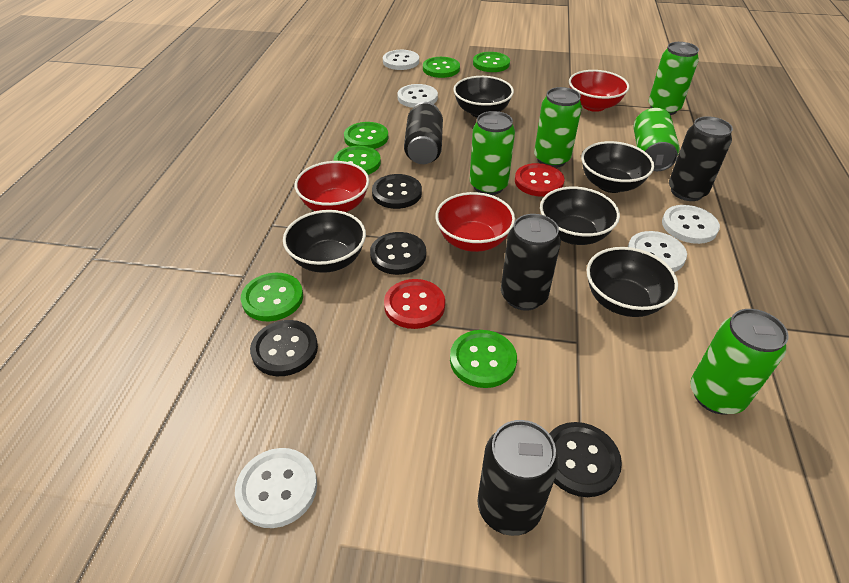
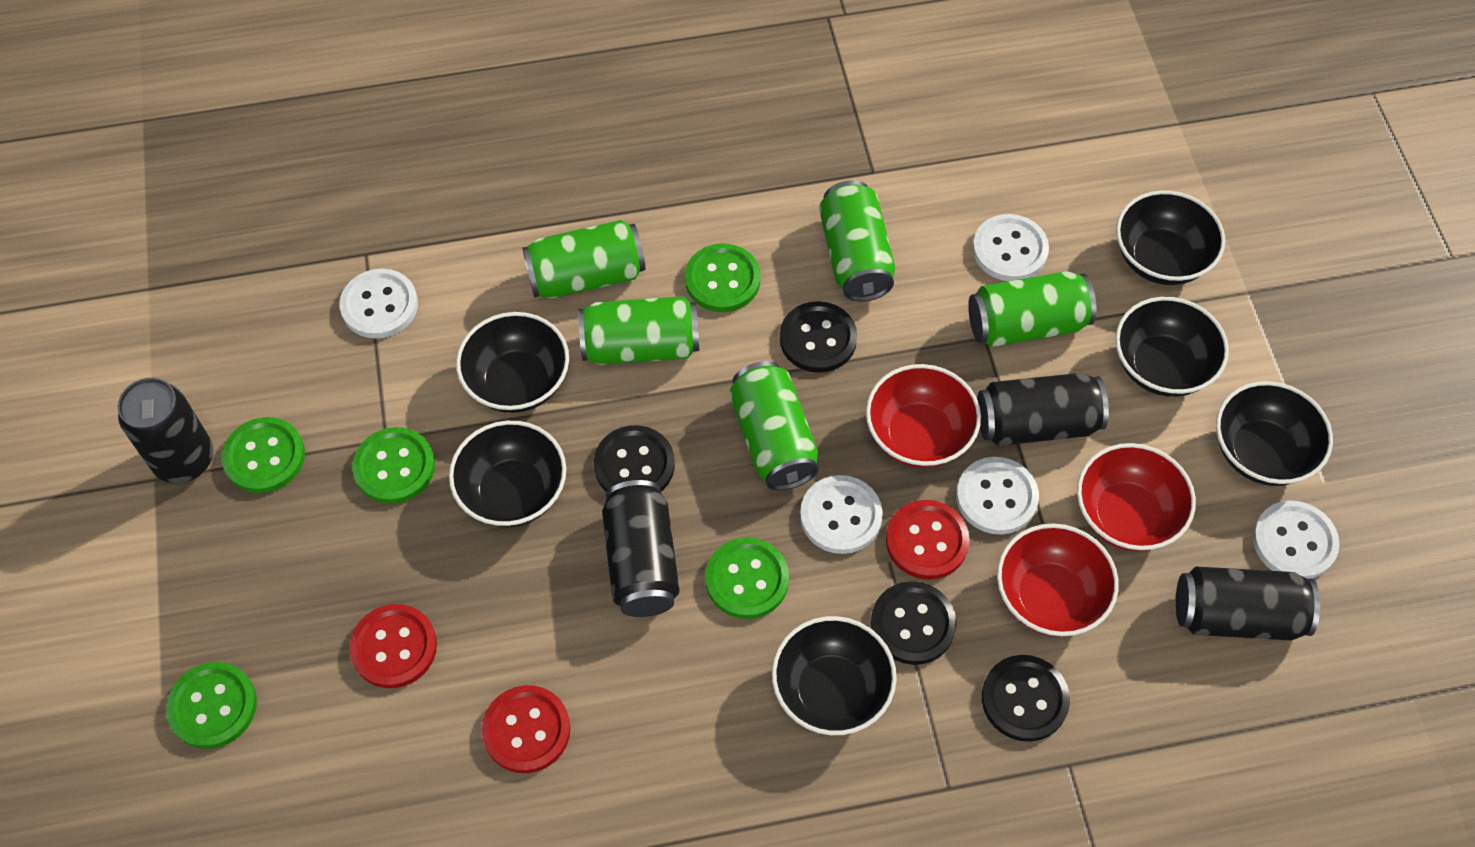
black bowl: 5 -> 6
green button: 6 -> 5
red button: 2 -> 3

